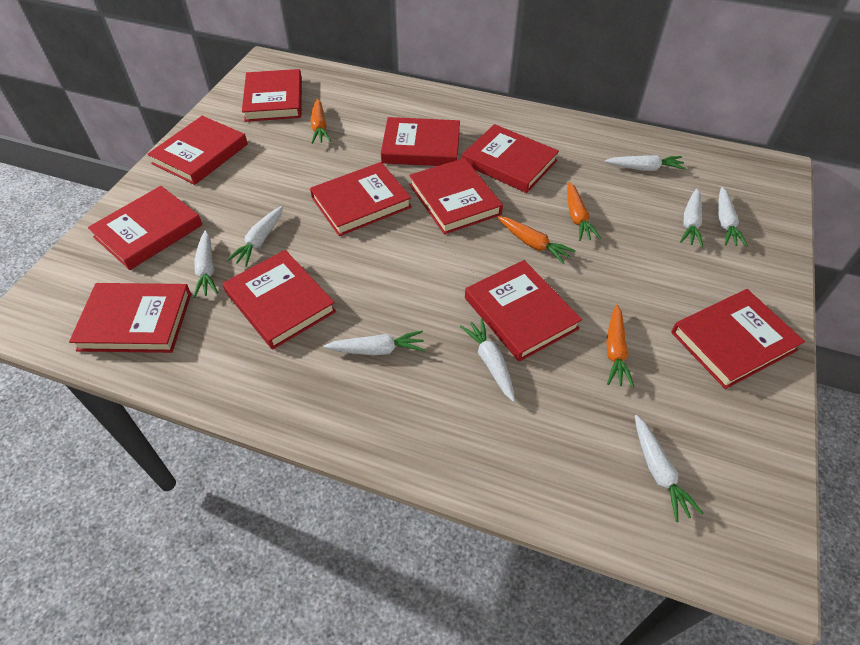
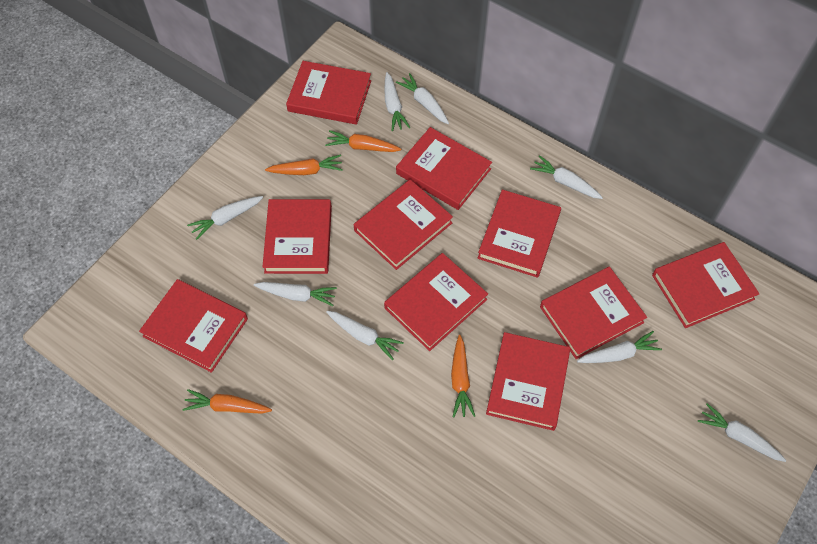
red book: 11 -> 10

